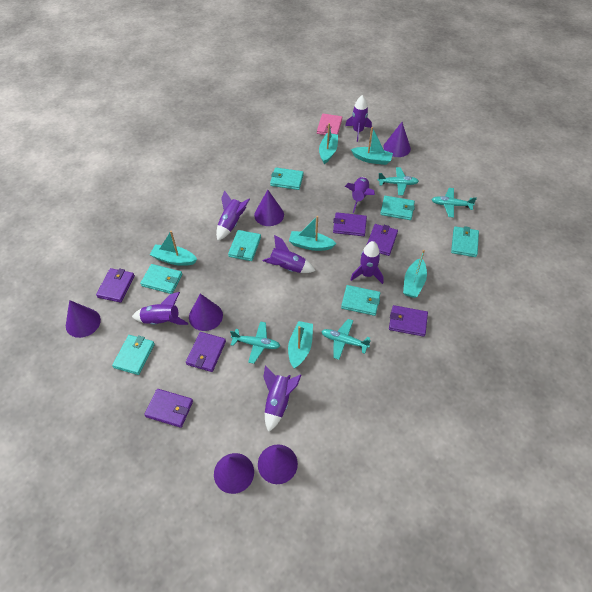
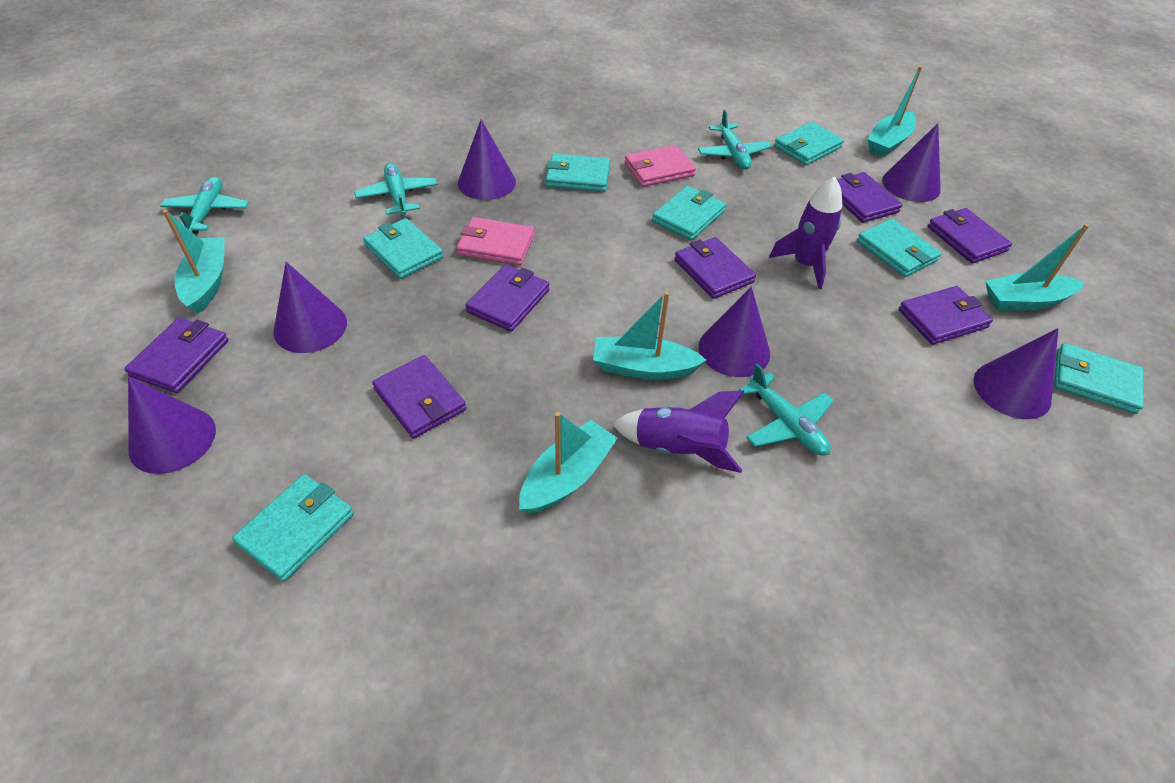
pink wallet: 1 -> 2
purple rocket: 7 -> 2
purple wallet: 6 -> 7
turquoise boat: 6 -> 5

